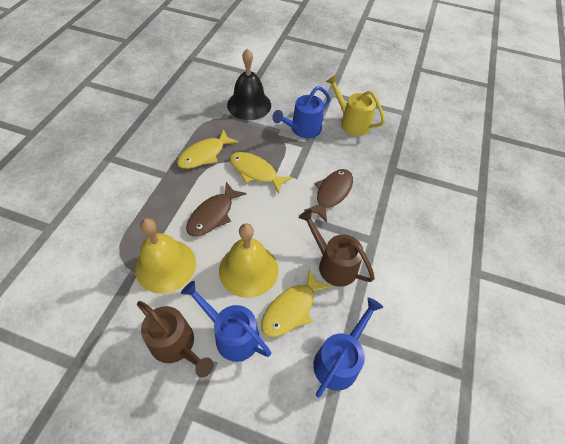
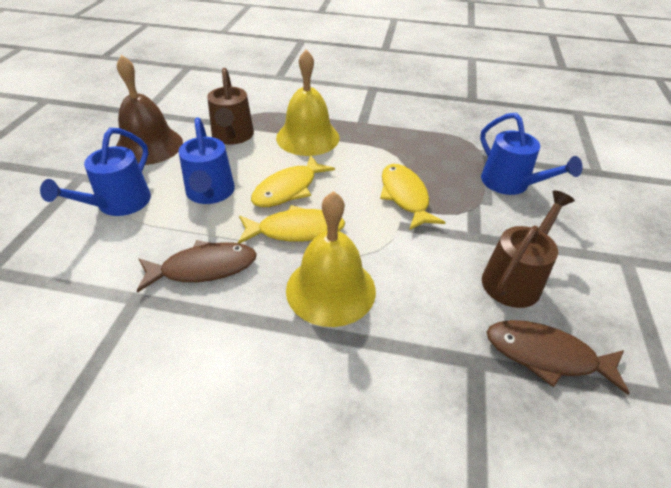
black bell: 1 -> 0
brown bell: 0 -> 1
yellow watering can: 1 -> 0

